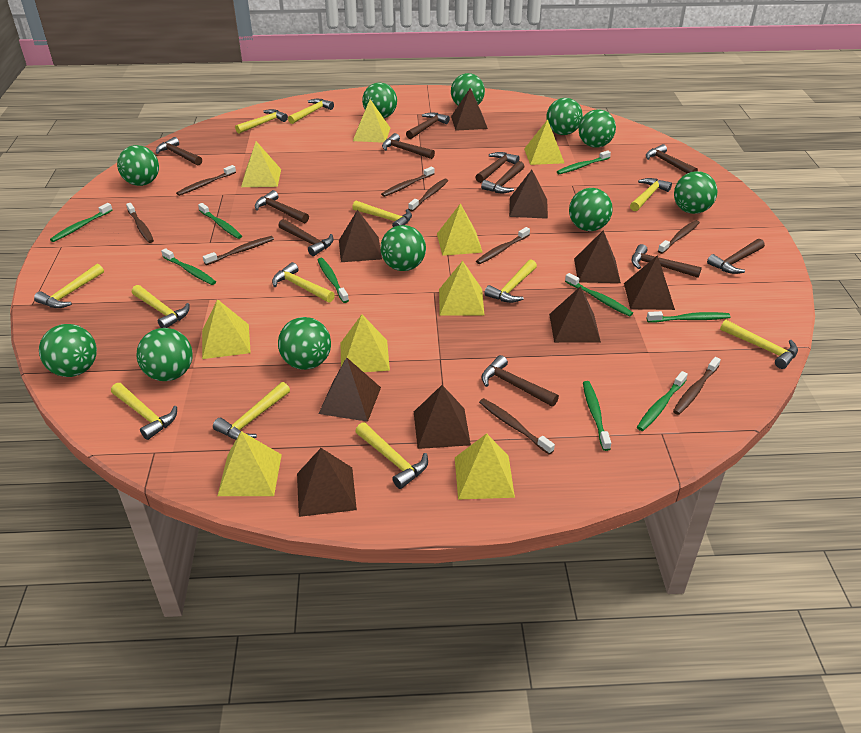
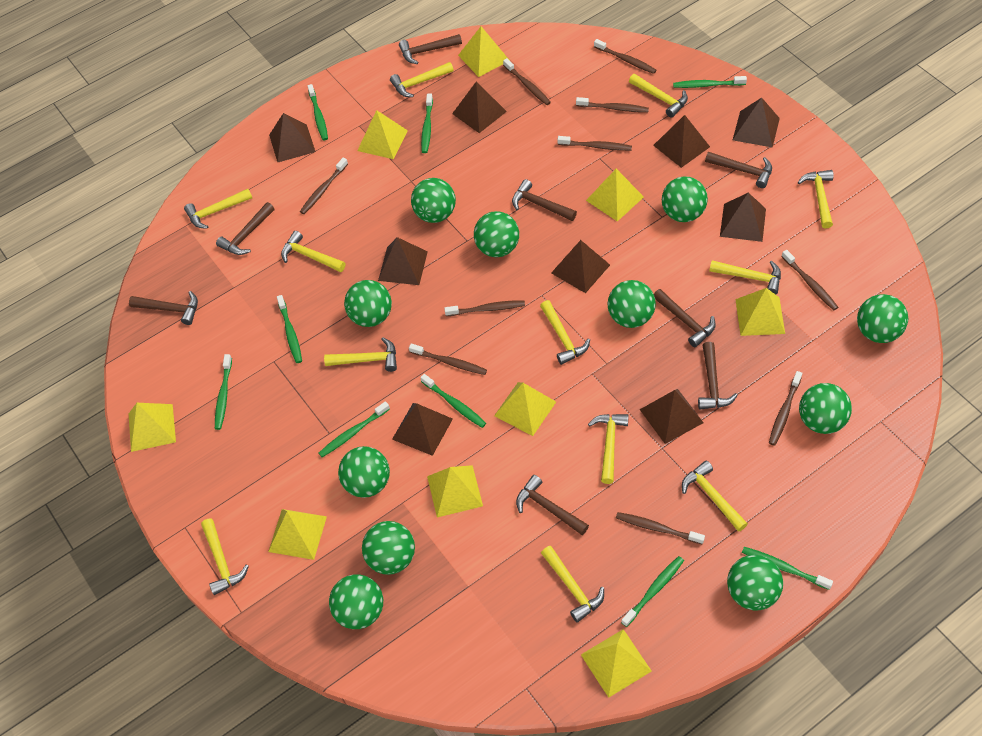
brown hammer: 11 -> 8
brown toothbrush: 9 -> 10

